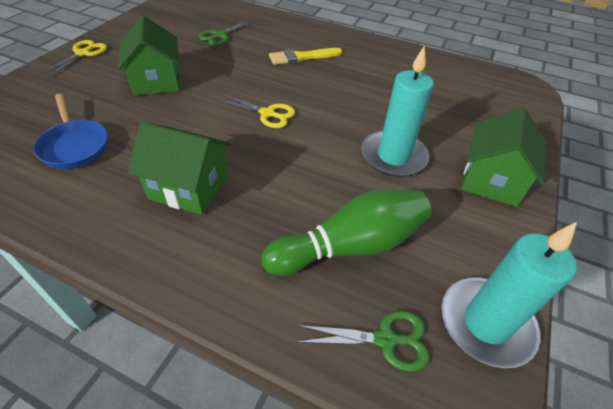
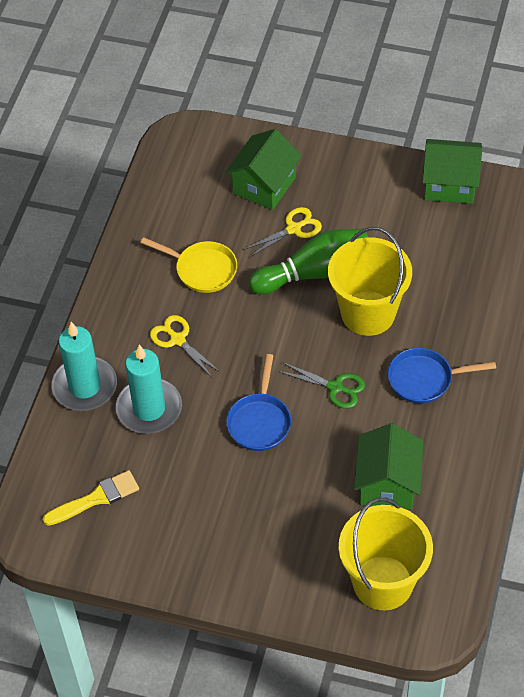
blue pan: 1 -> 2
green scissors: 2 -> 1
yellow bucket: 0 -> 2
yellow pan: 0 -> 1

